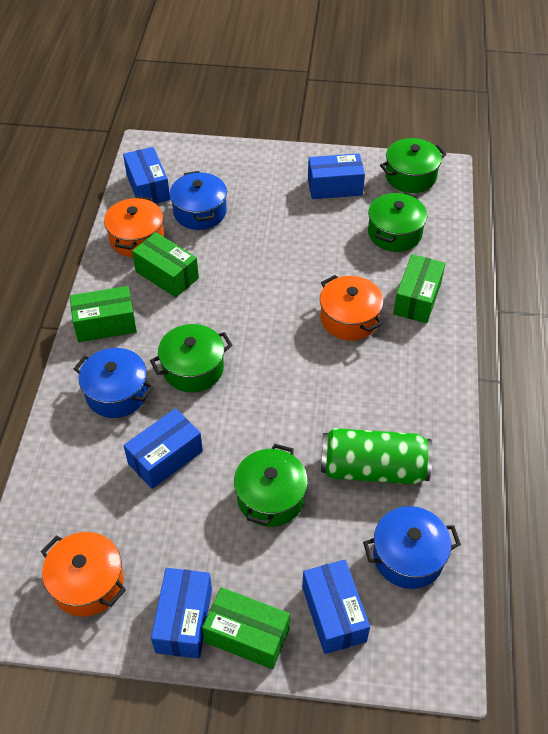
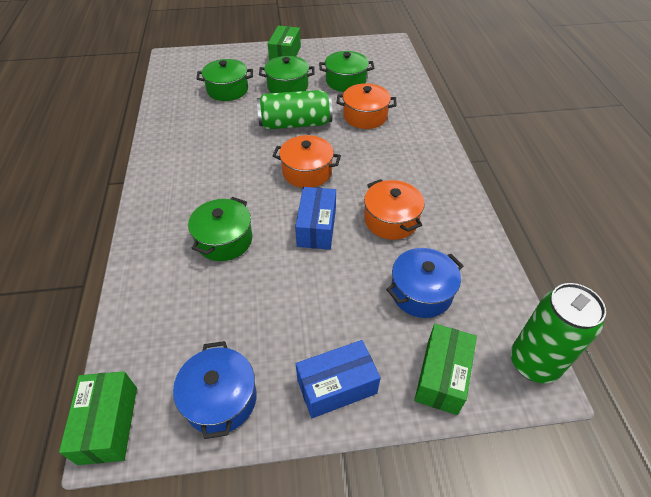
blue box: 5 -> 2
blue pot: 3 -> 2
green box: 4 -> 3
green can: 1 -> 2

